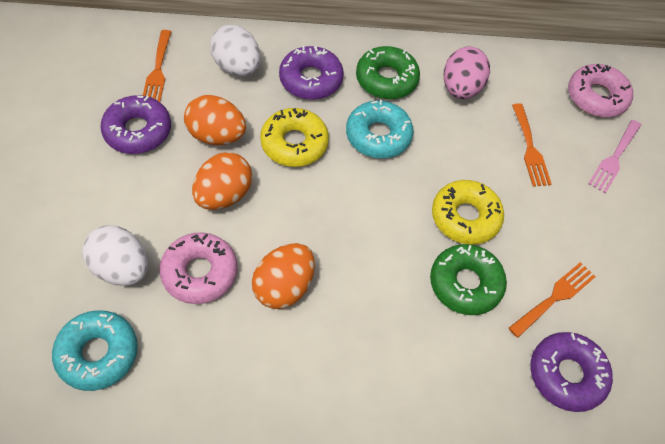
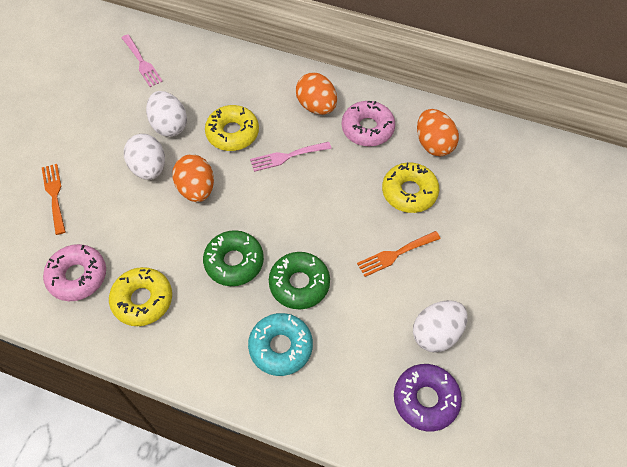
orange fork: 3 -> 2
pink egg: 1 -> 0
pink fork: 1 -> 2
purple donut: 3 -> 1
turquoise donut: 2 -> 1
white egg: 2 -> 3
yellow donut: 2 -> 3

